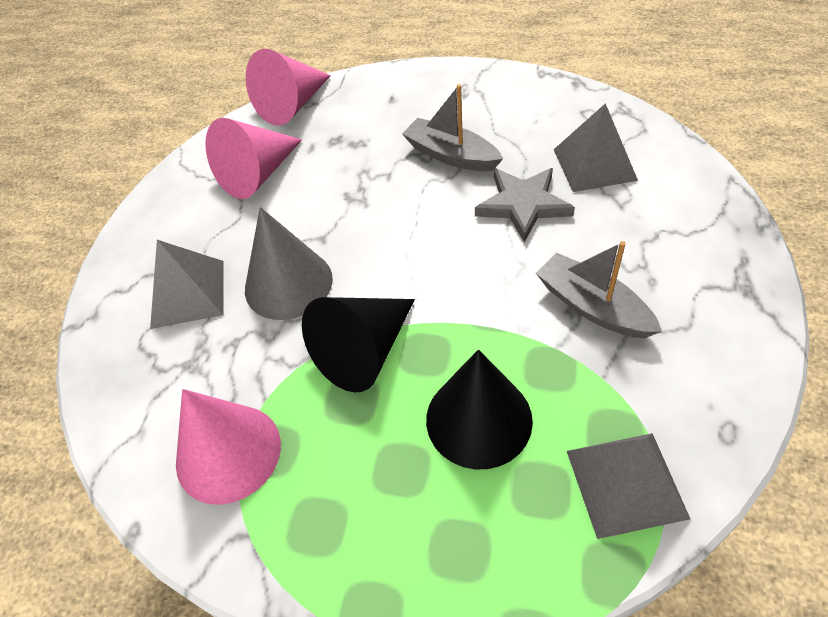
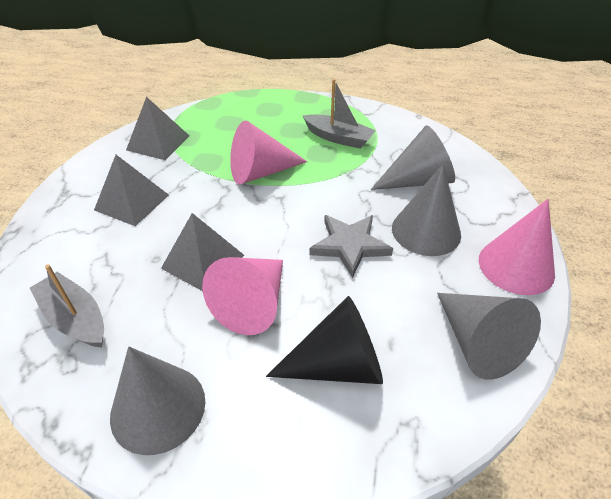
black cone: 2 -> 1
grey cone: 1 -> 4

